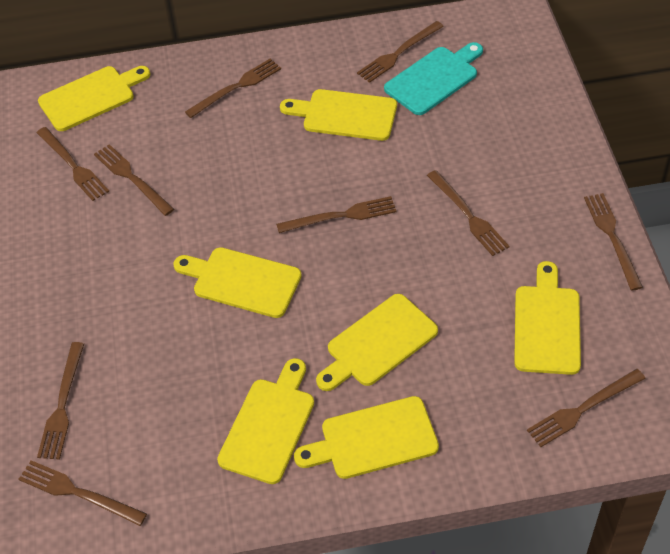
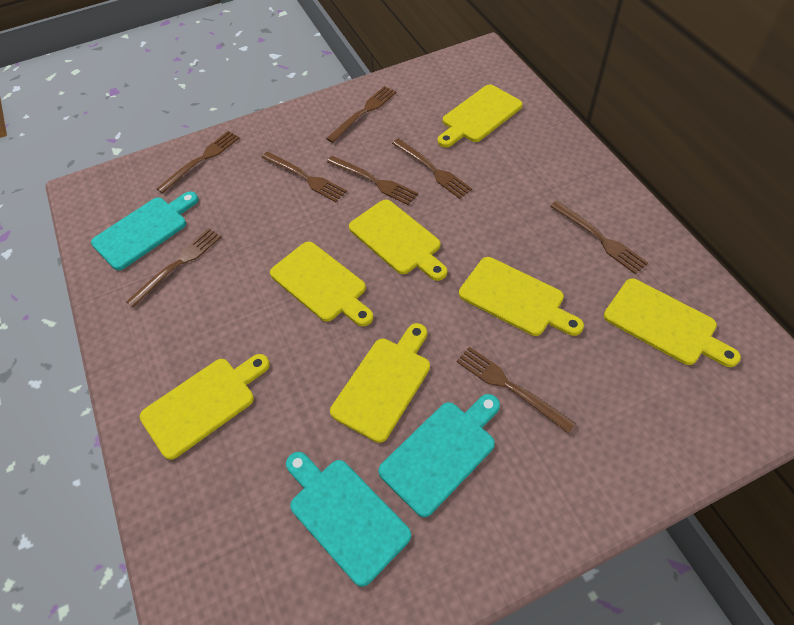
brown fork: 10 -> 8
turquoise cutting board: 1 -> 3

